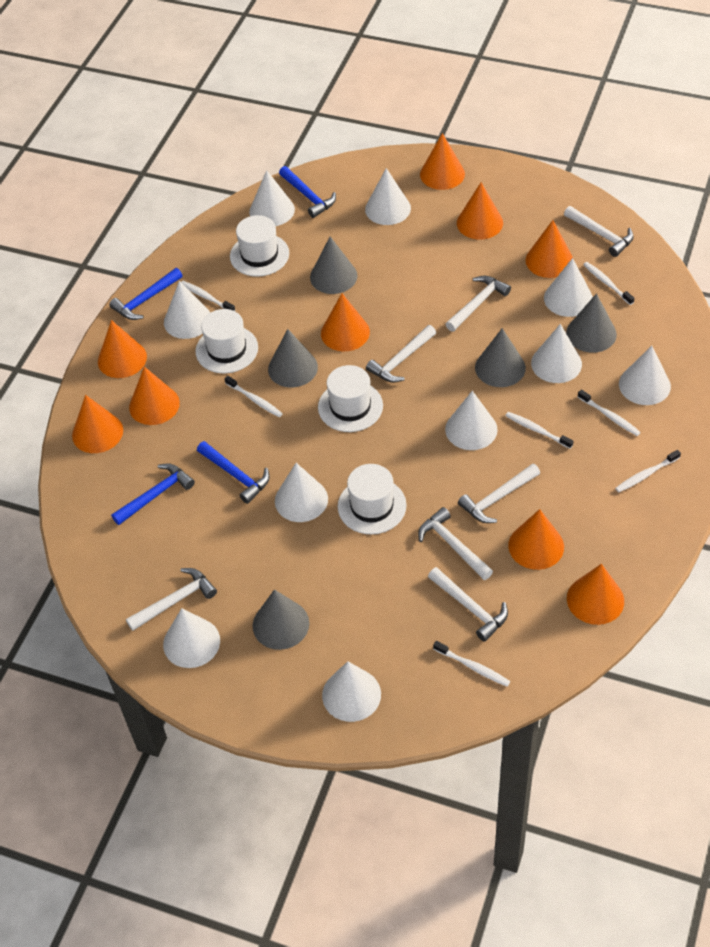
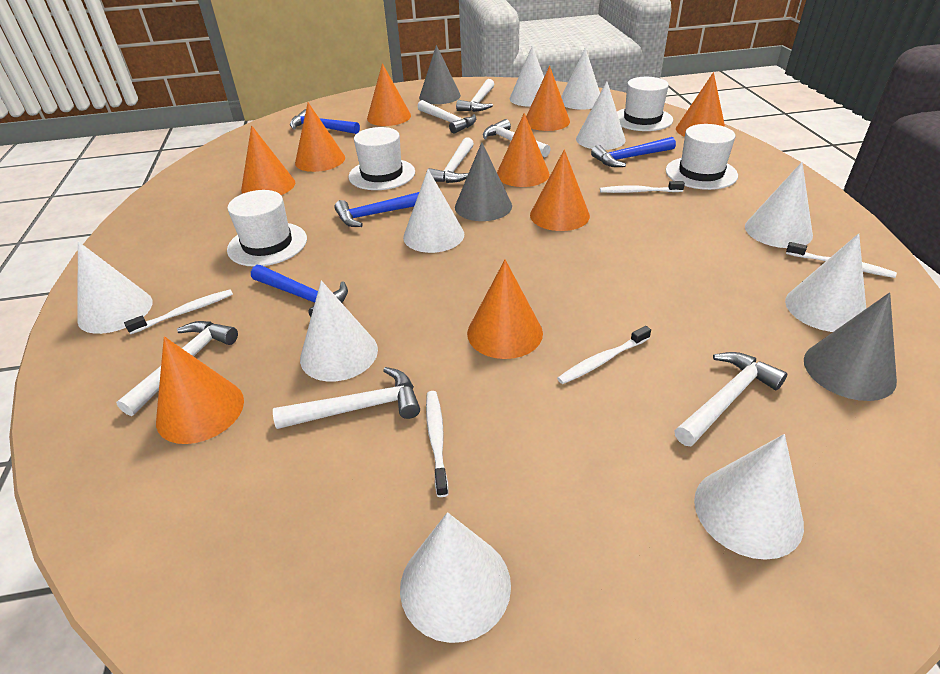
grey cone: 5 -> 3
white toothbrush: 7 -> 5

